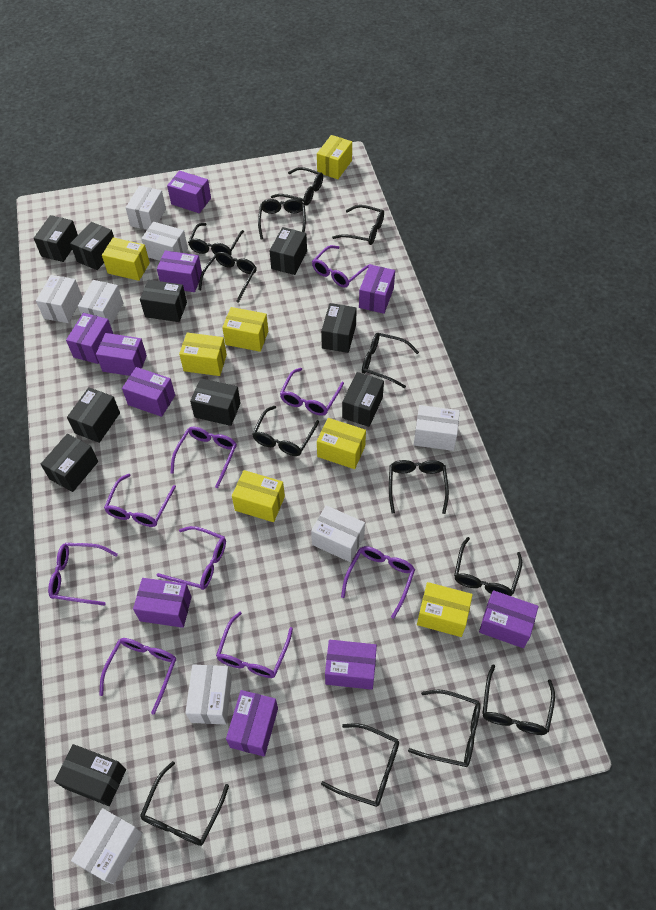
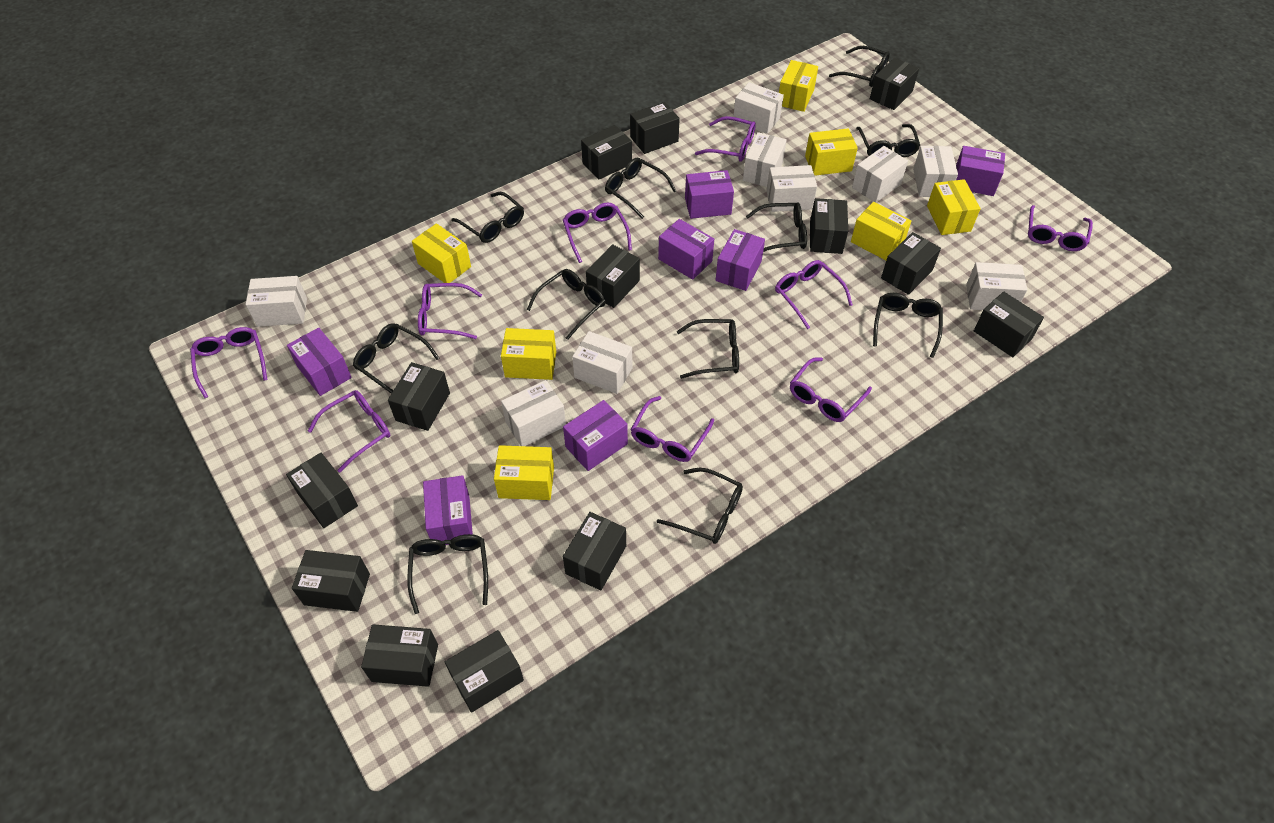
black box: 10 -> 13
black glasses: 13 -> 11
purple box: 10 -> 7
white box: 8 -> 9

